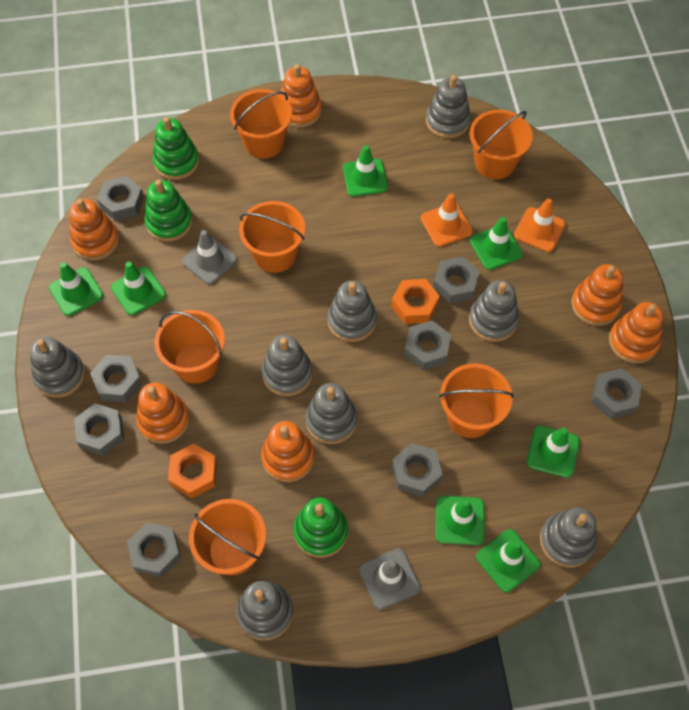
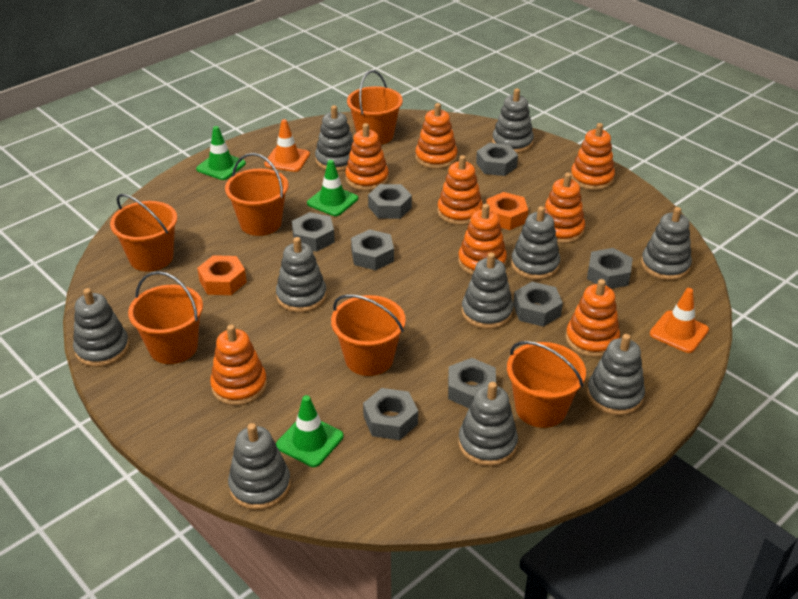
green stacking toy: 3 -> 0
green traffic cone: 7 -> 3
grey stacking toy: 8 -> 10
grey traffic cone: 2 -> 0
orange stacking toy: 6 -> 8

